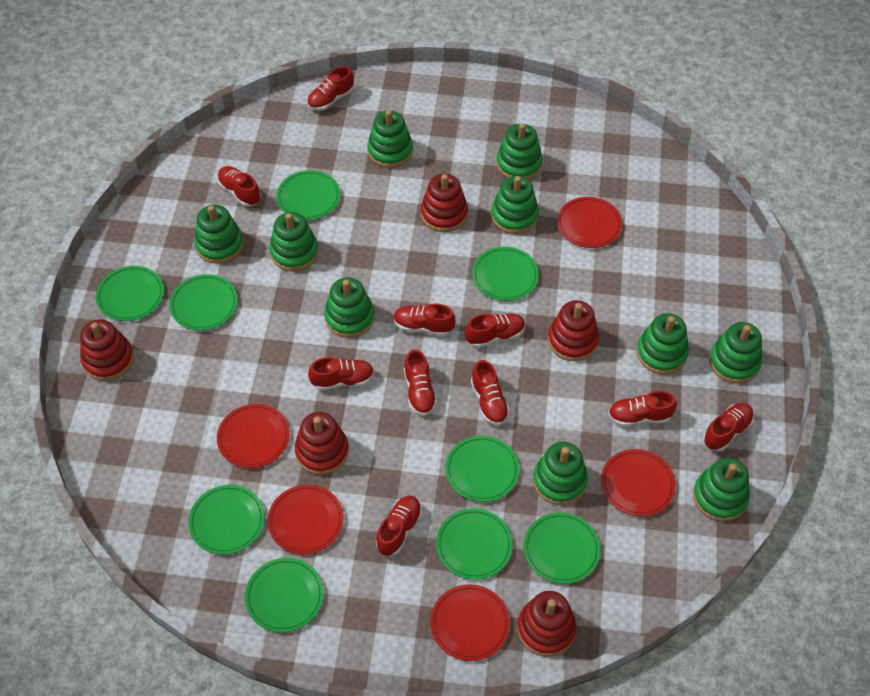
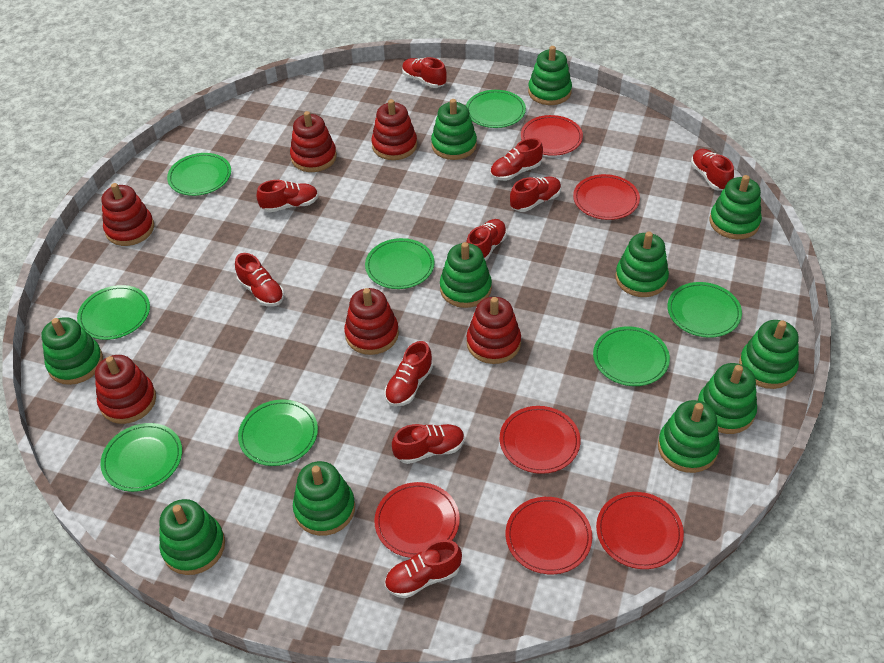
green plate: 9 -> 8
green stacking toy: 10 -> 11
red plate: 5 -> 6
red stacking toy: 5 -> 6

